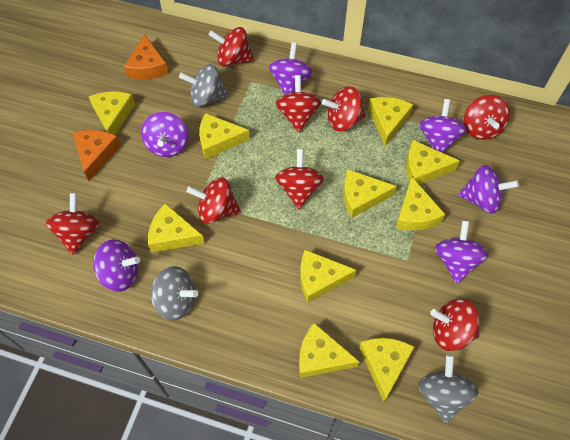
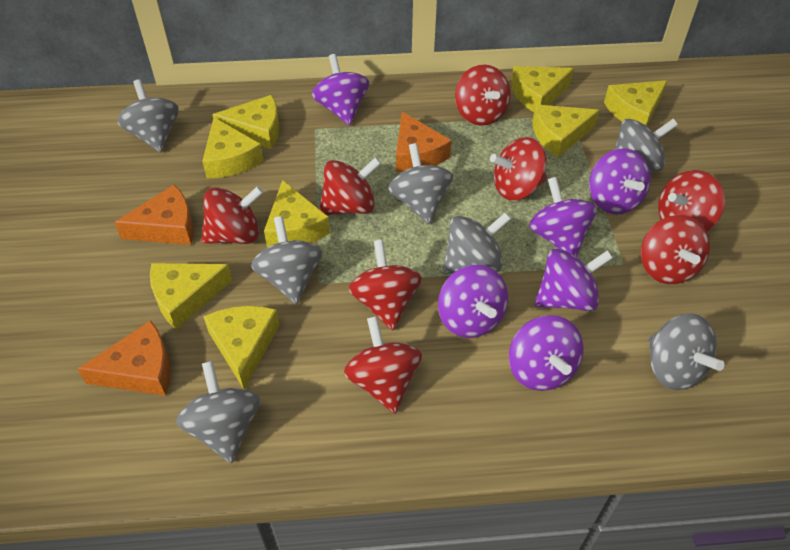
grey spinning top: 3 -> 7
orange cheese: 2 -> 3
yellow cheese: 10 -> 8

